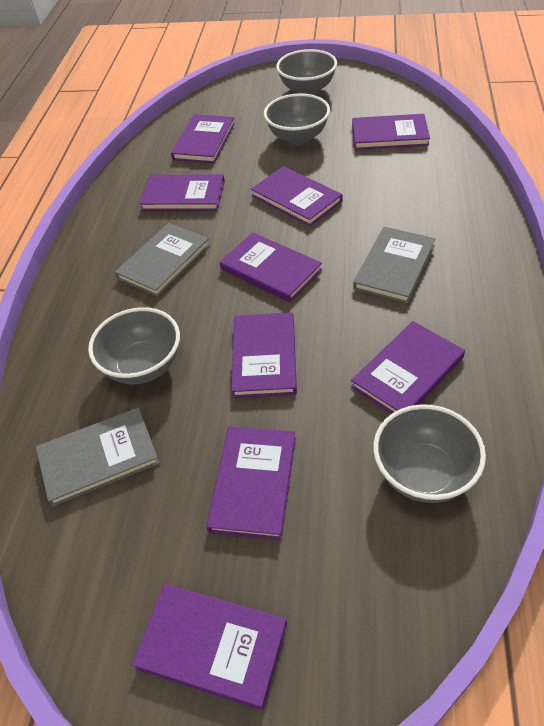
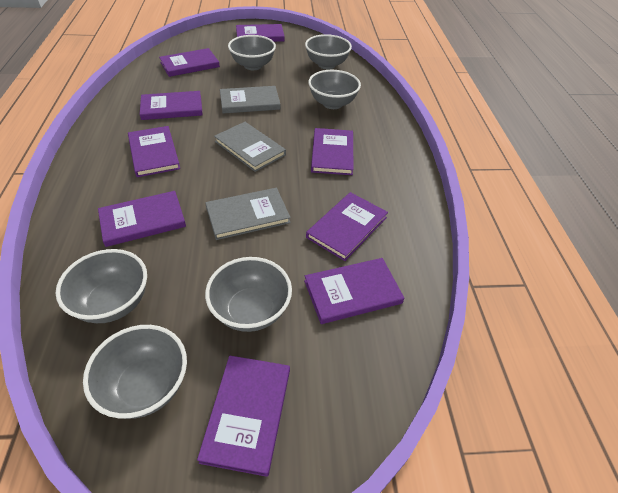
grey bowl: 4 -> 6

